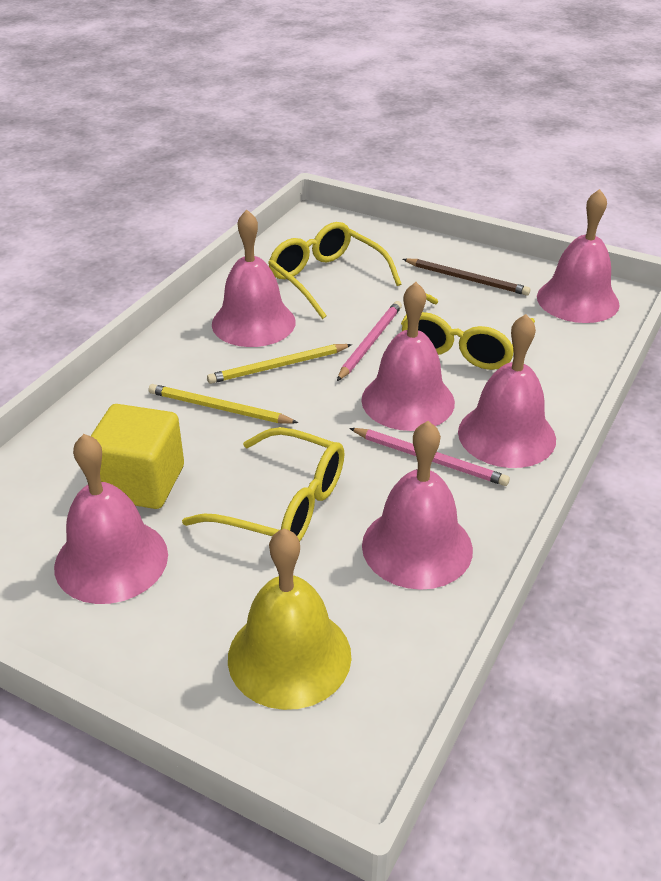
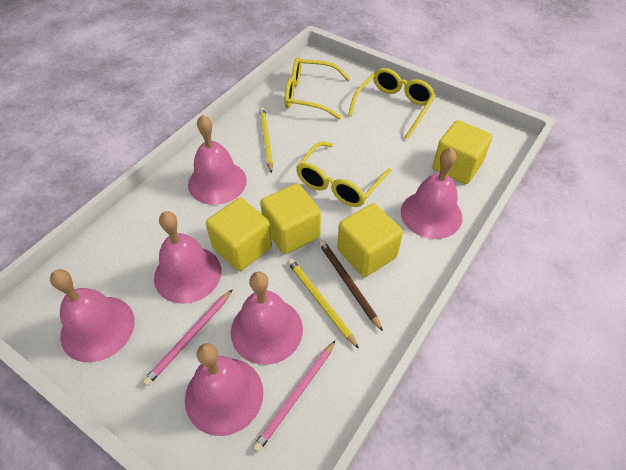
yellow bell: 1 -> 0
yellow cube: 1 -> 4

